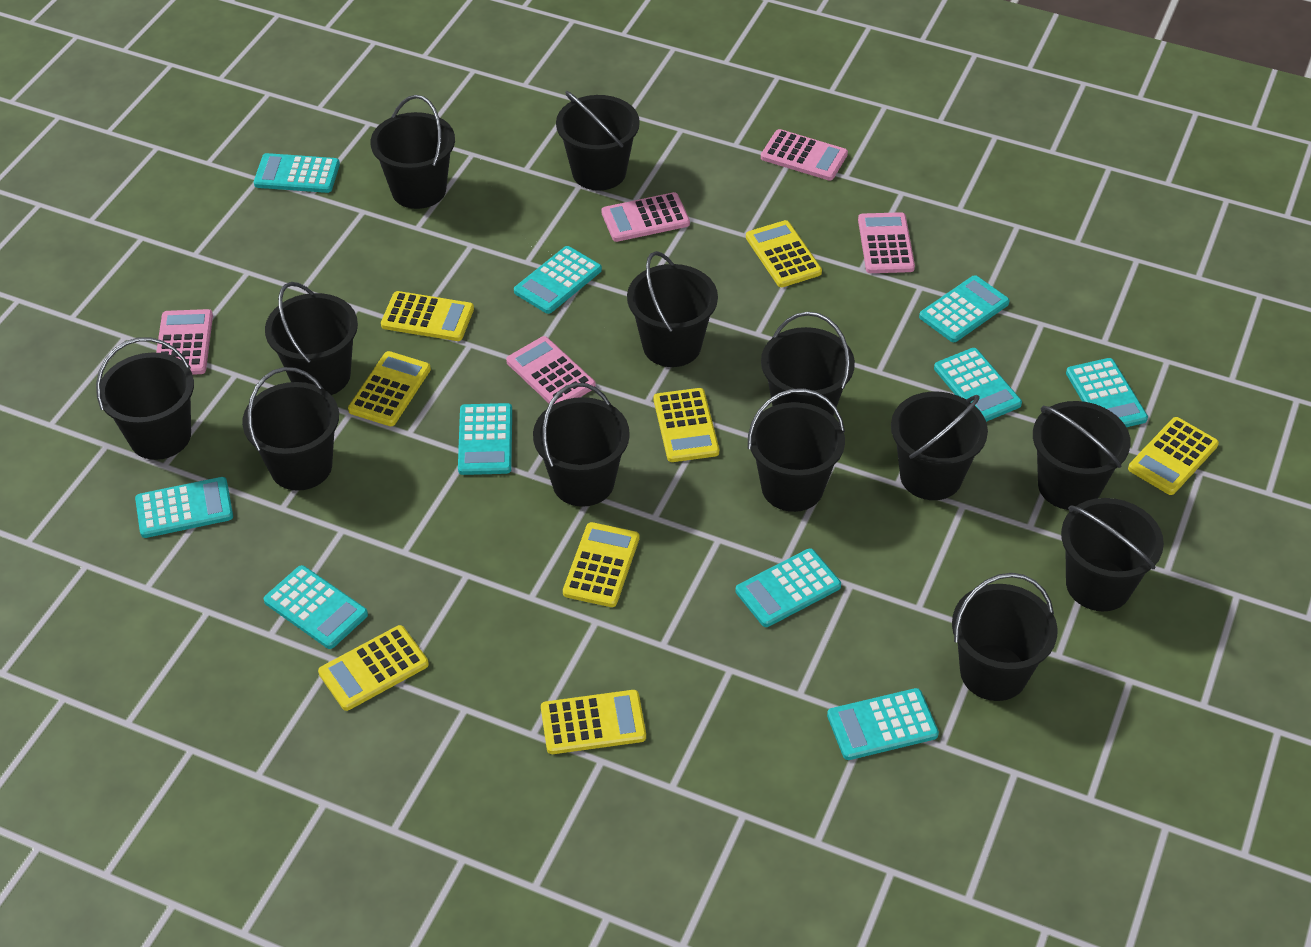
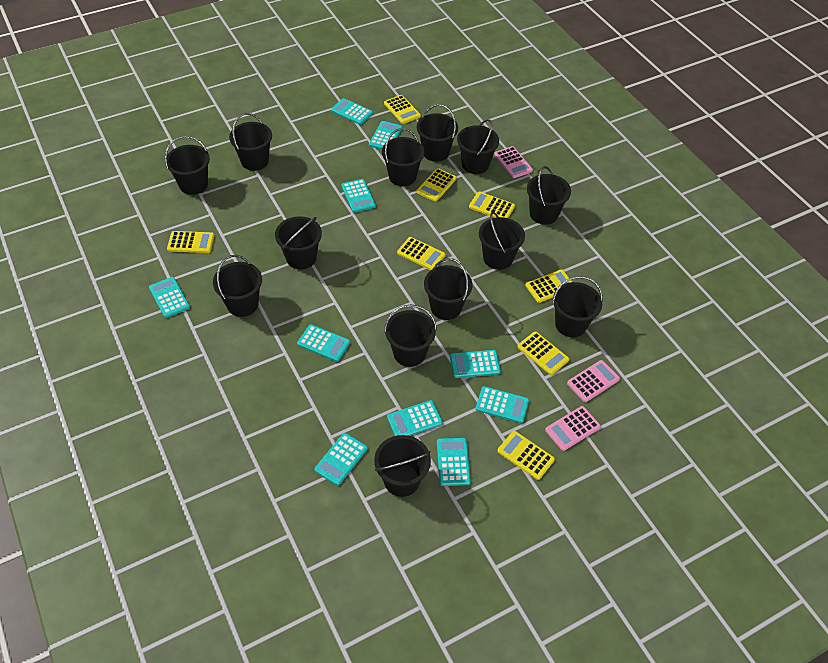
pink calculator: 5 -> 3

